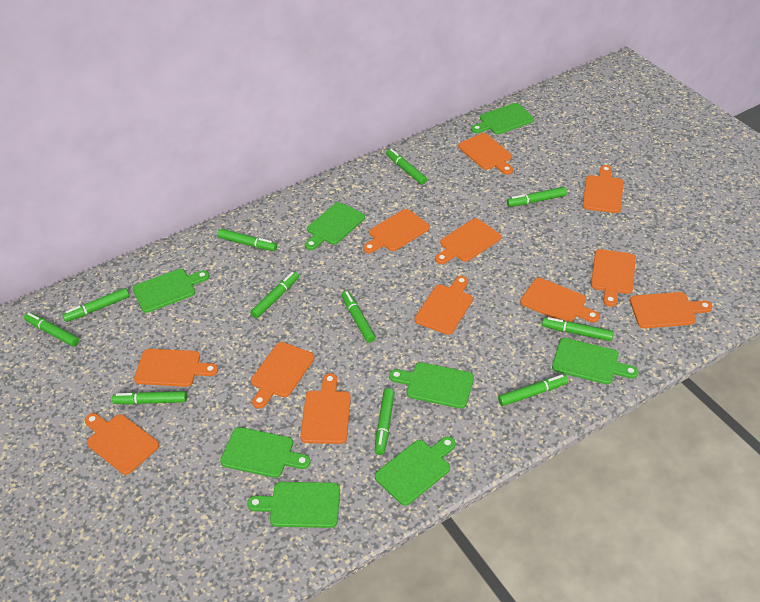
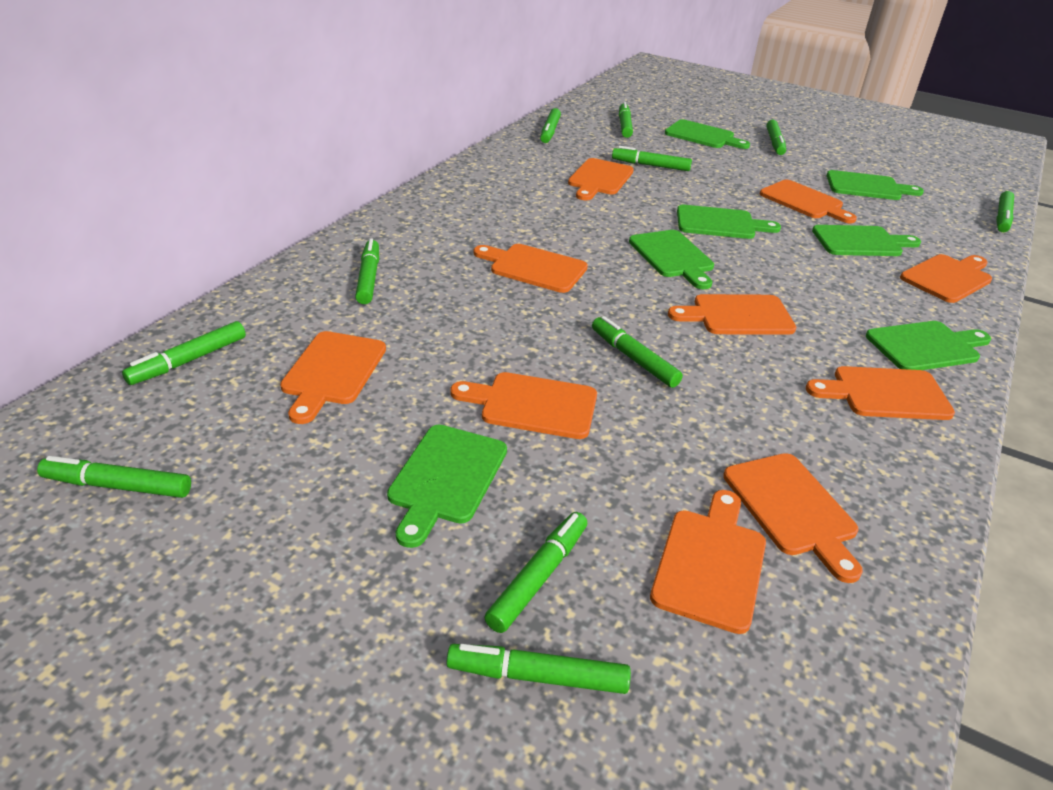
green cutting board: 8 -> 7
orange cutting board: 12 -> 10

